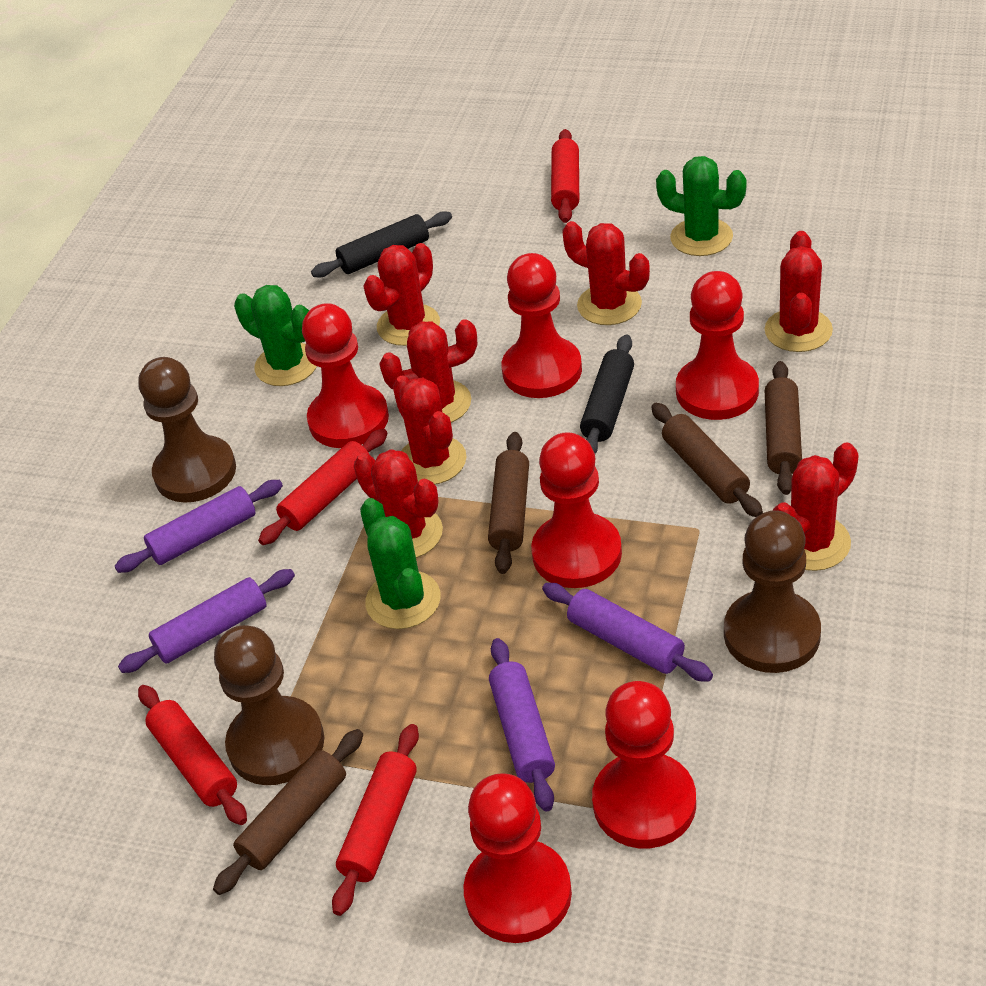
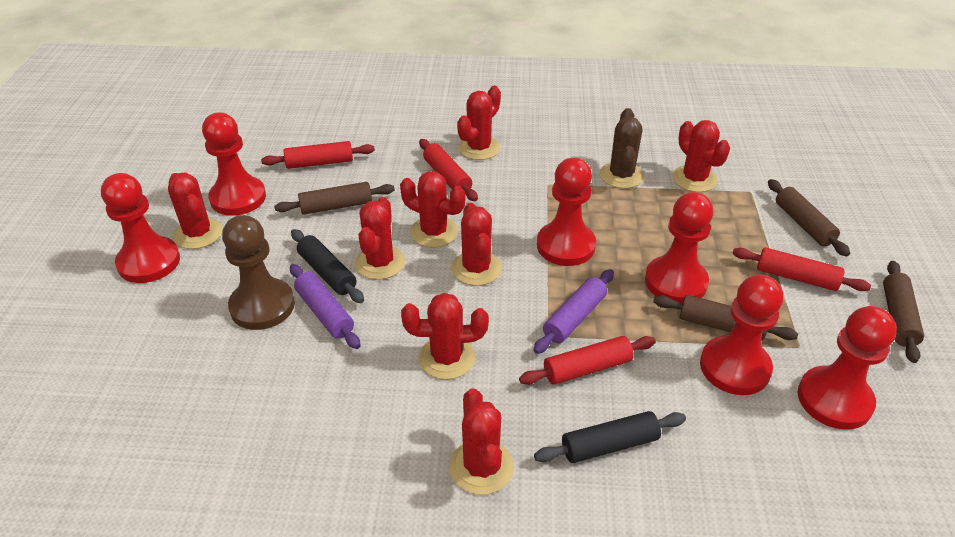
brown cactus: 0 -> 1
brown pawn: 3 -> 1
green cactus: 3 -> 0
purple rolling pin: 4 -> 2
red cactus: 7 -> 8

